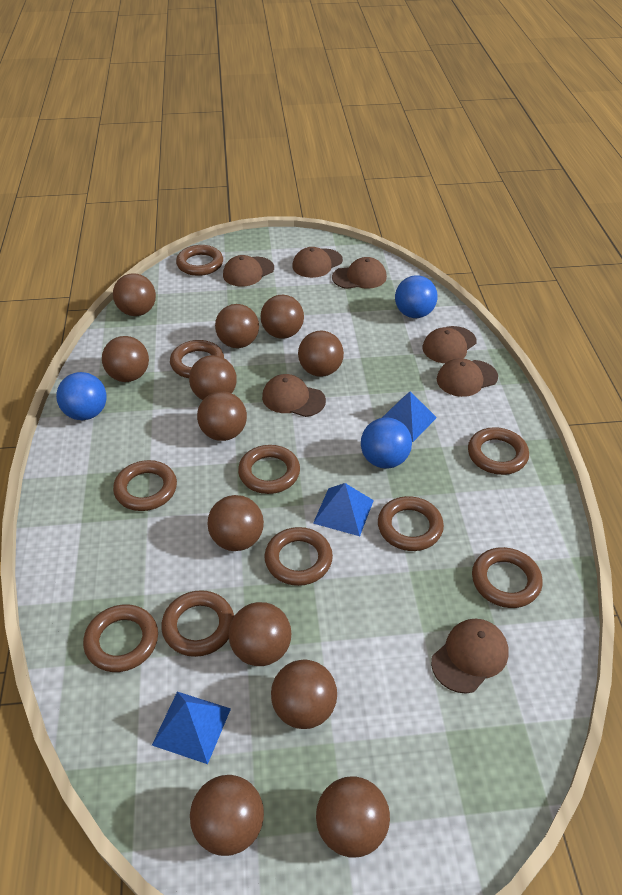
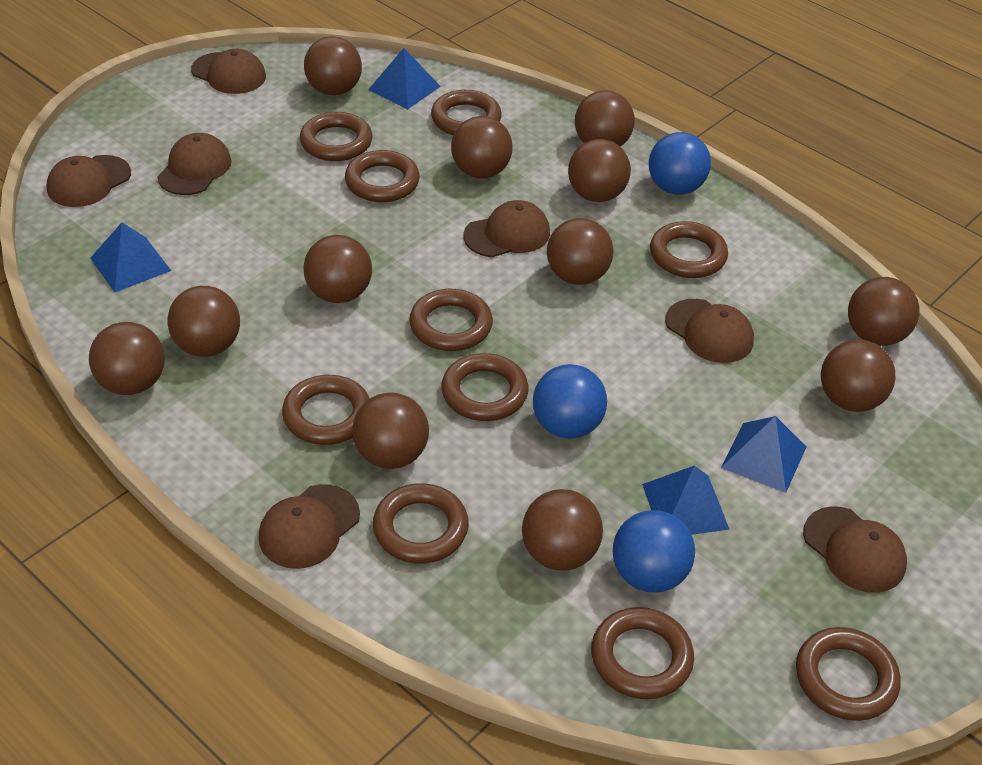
blue pyramid: 3 -> 4

